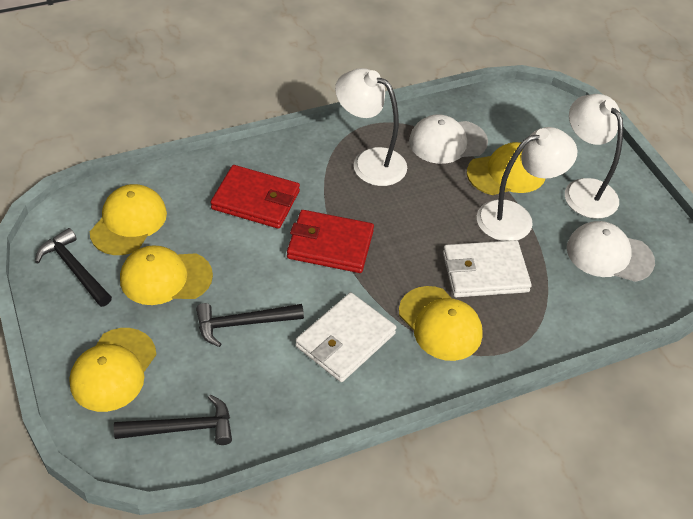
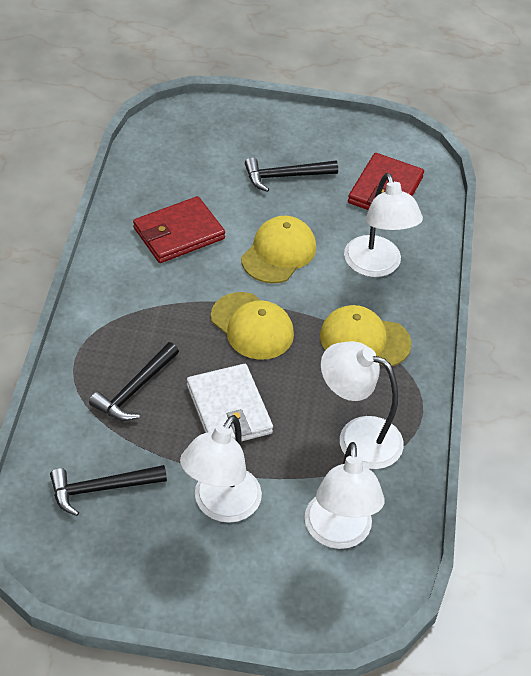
white cap: 2 -> 0
white lamp: 3 -> 4
white wallet: 2 -> 1
yellow cap: 5 -> 3

